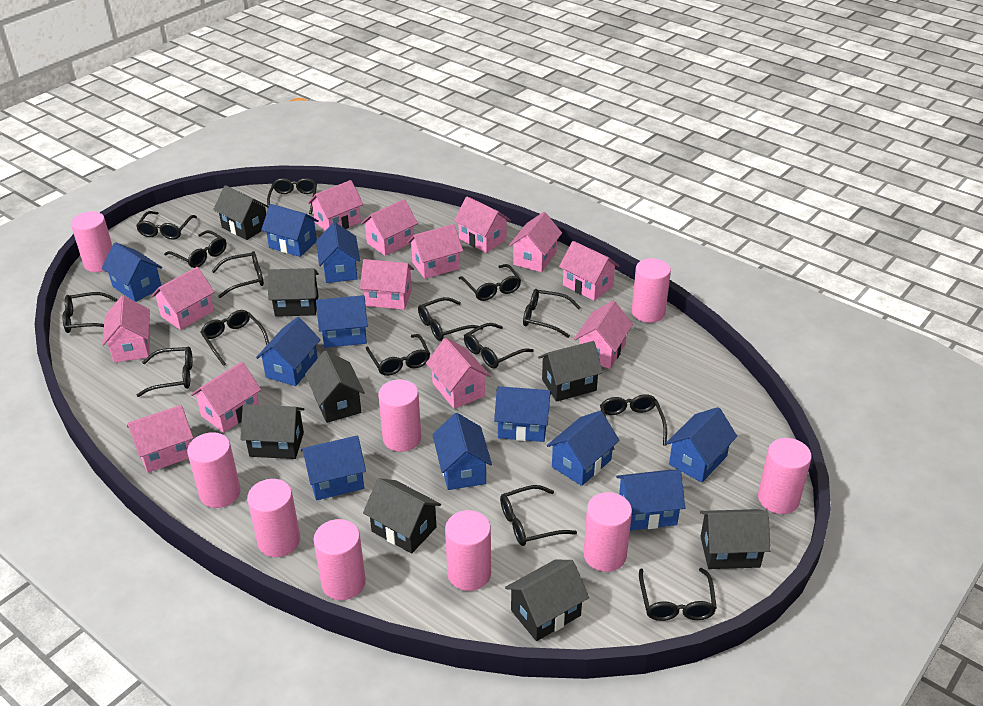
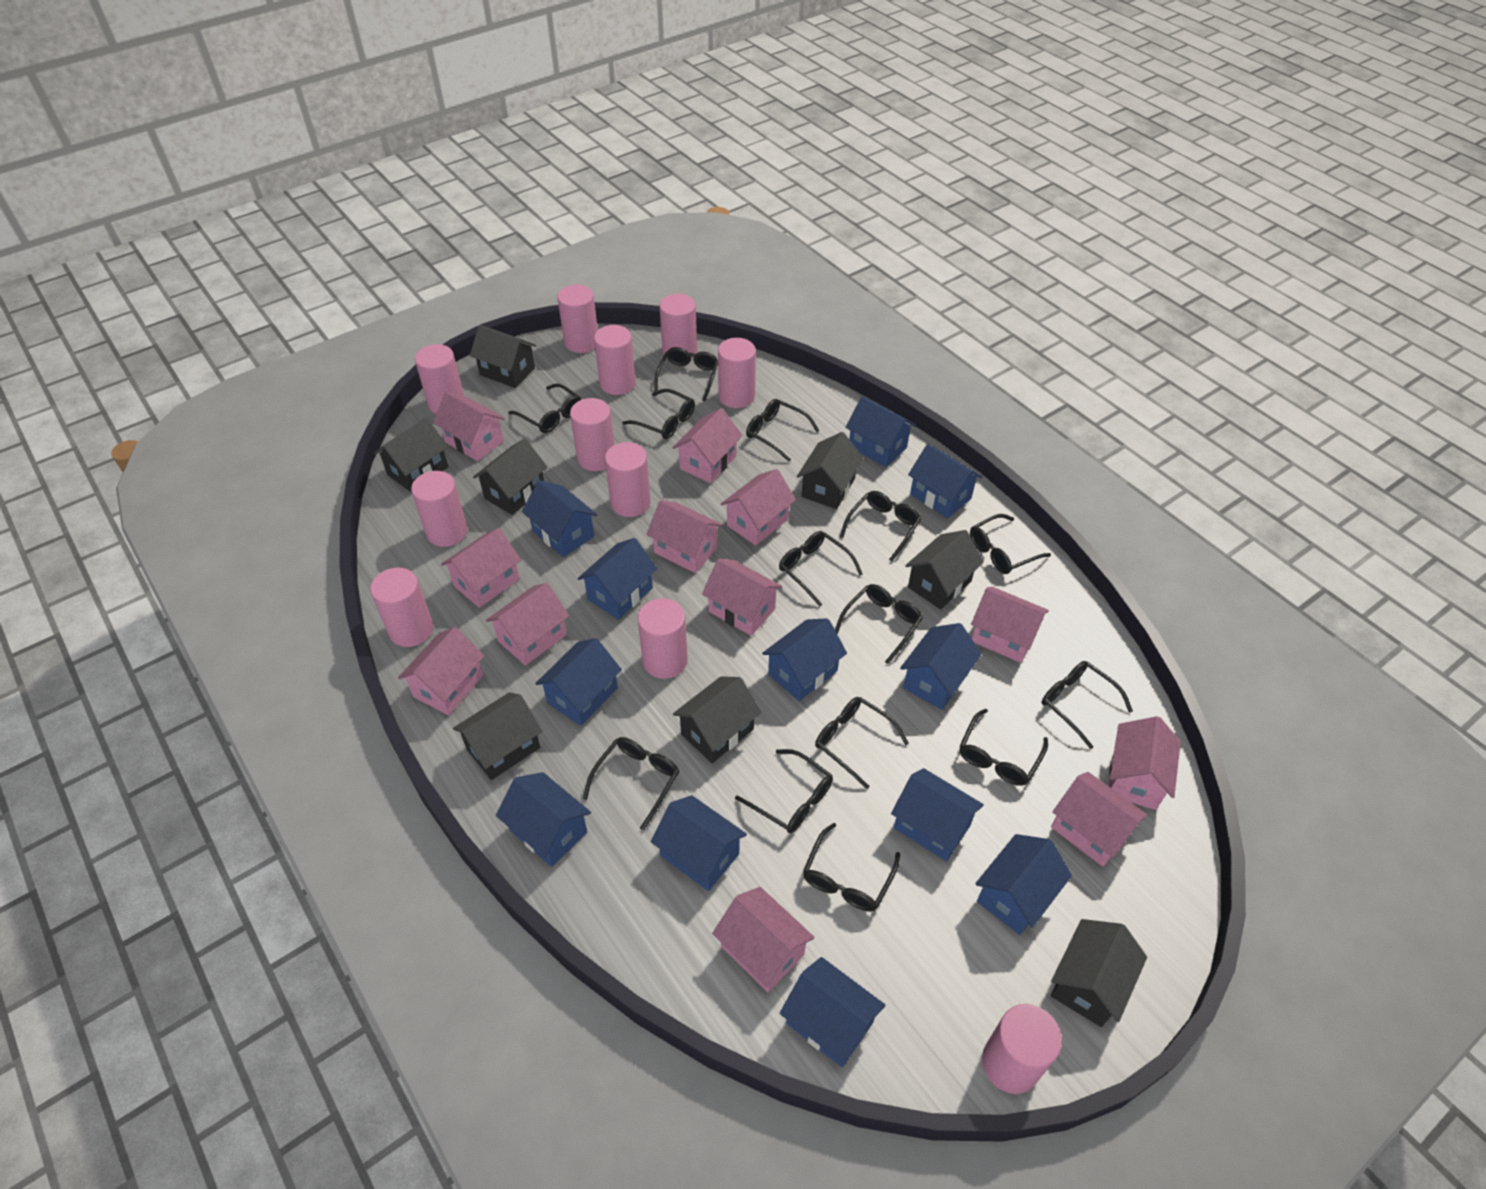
black glasses: 15 -> 14
blue house: 11 -> 12
pink cylinder: 9 -> 11
pink house: 13 -> 12

